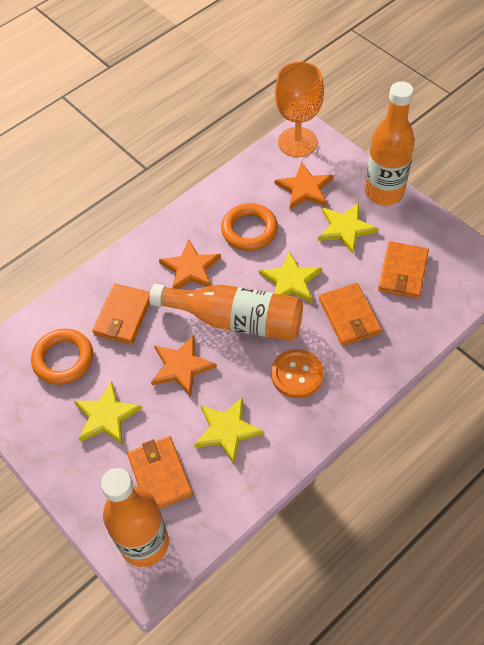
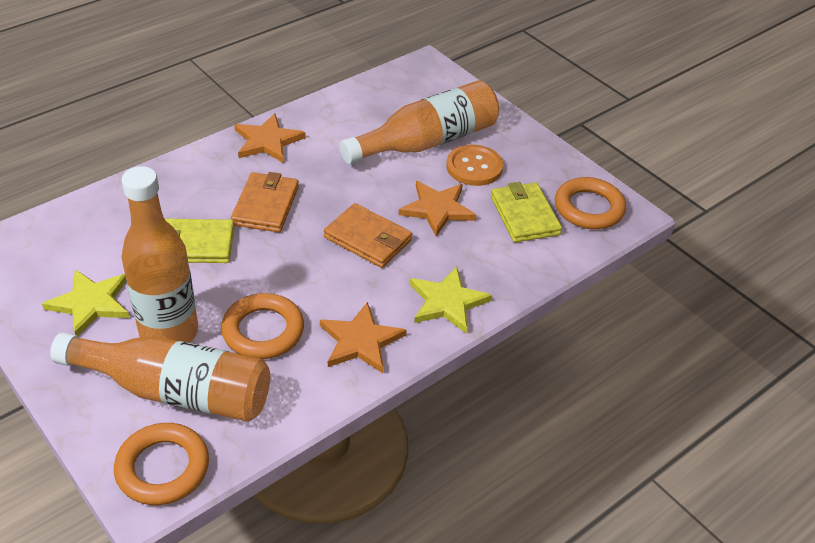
orange goblet: 1 -> 0
orange ring: 2 -> 3
orange wallet: 4 -> 2
yellow star: 4 -> 2
yellow wallet: 0 -> 2

